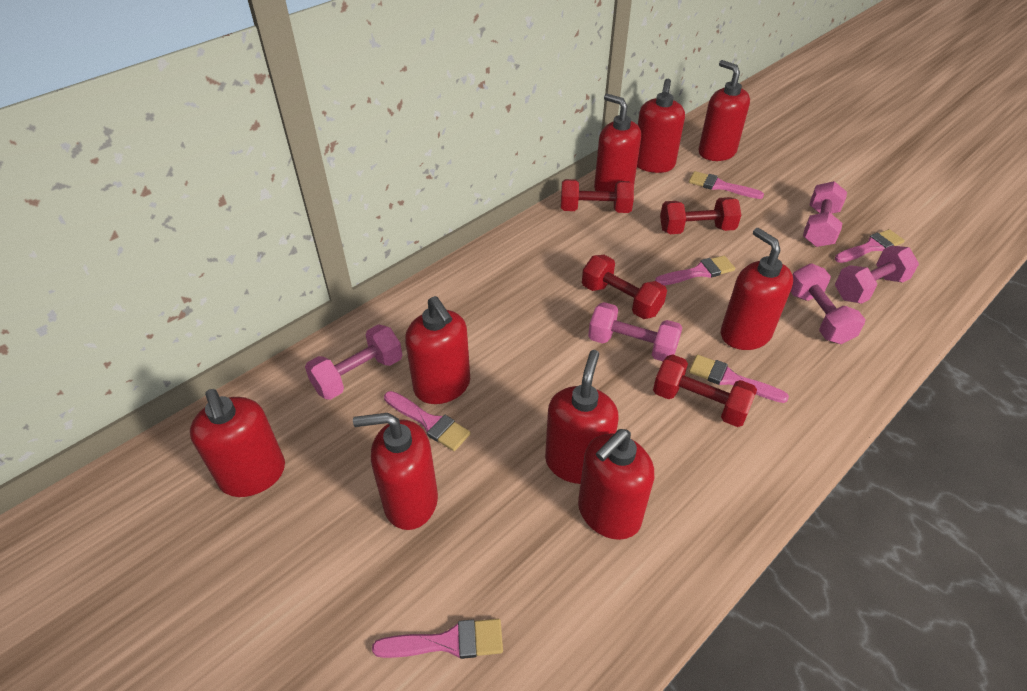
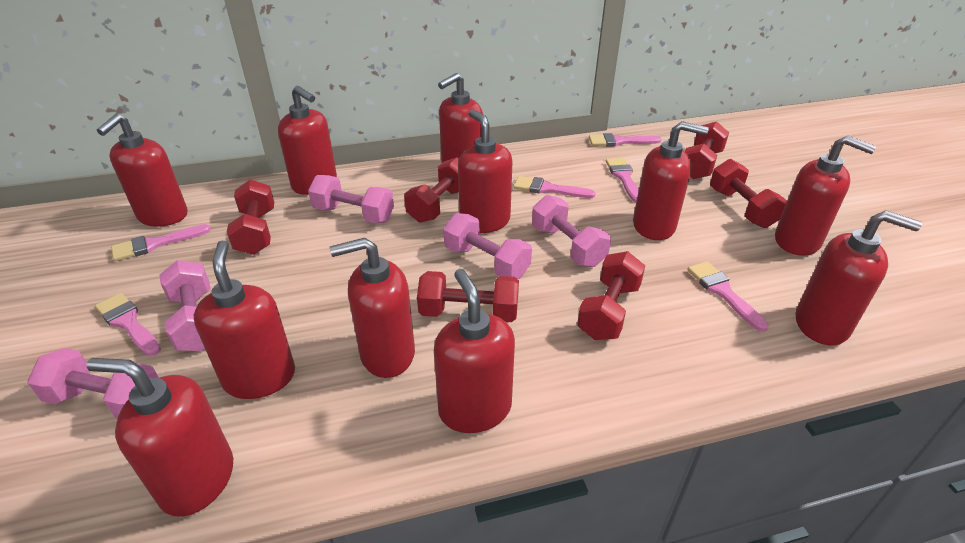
red dumbbell: 4 -> 6
red soap dispenser: 9 -> 11

